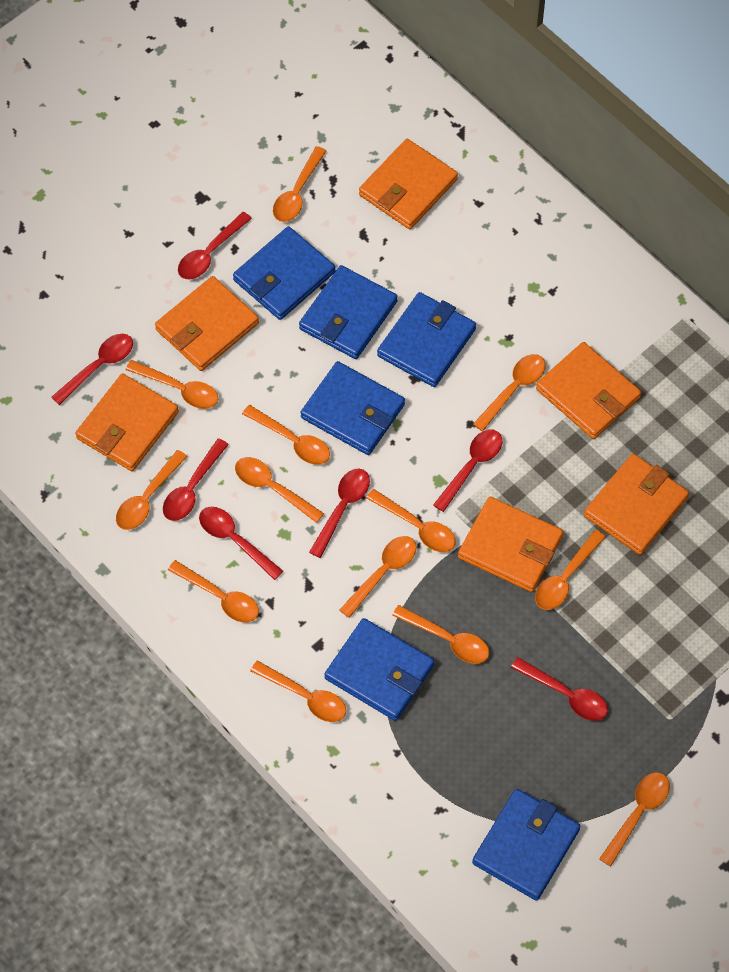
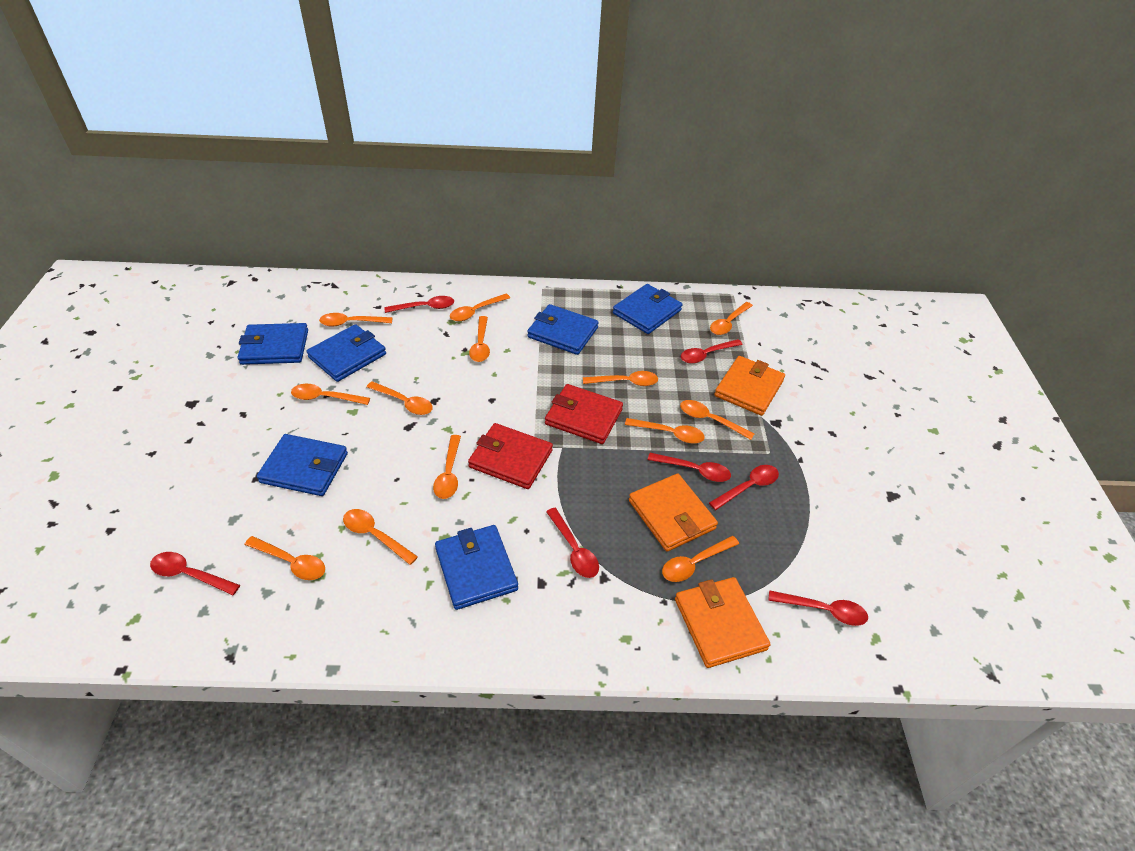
orange wallet: 6 -> 3
red wallet: 0 -> 2

